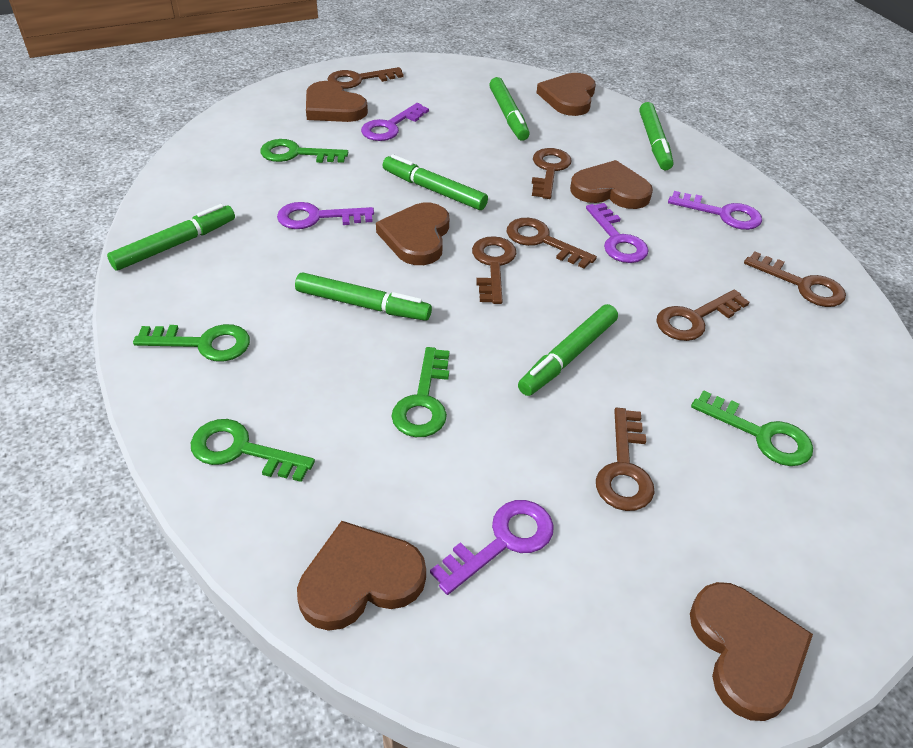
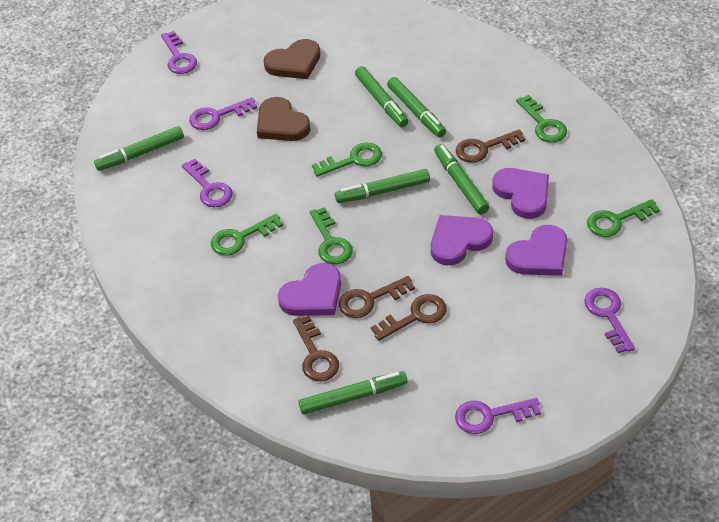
brown heart: 6 -> 2
brown key: 7 -> 4
purple heart: 0 -> 4

